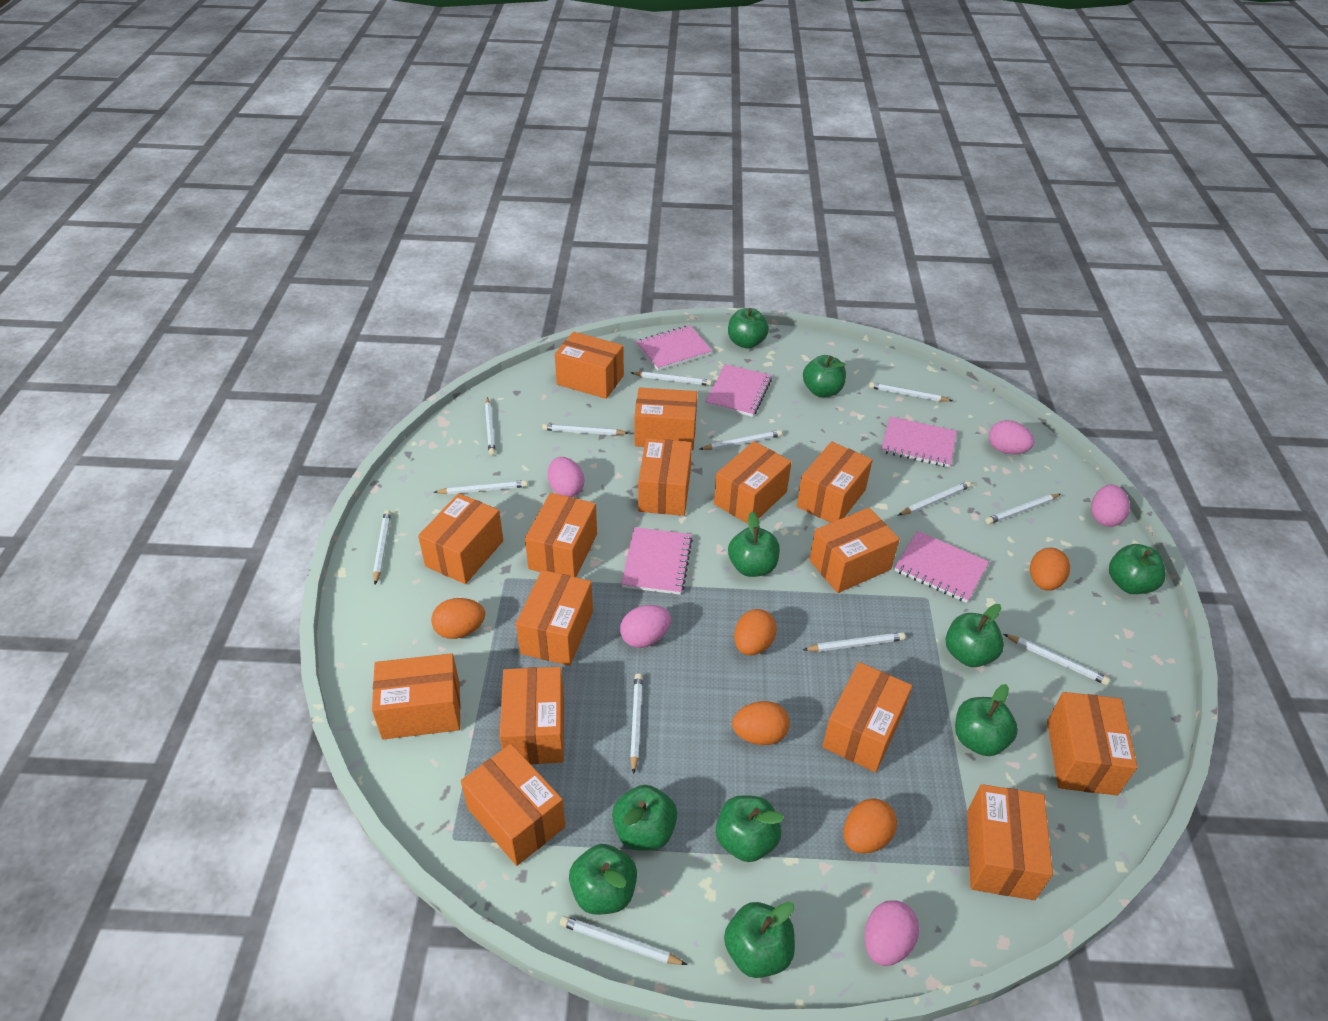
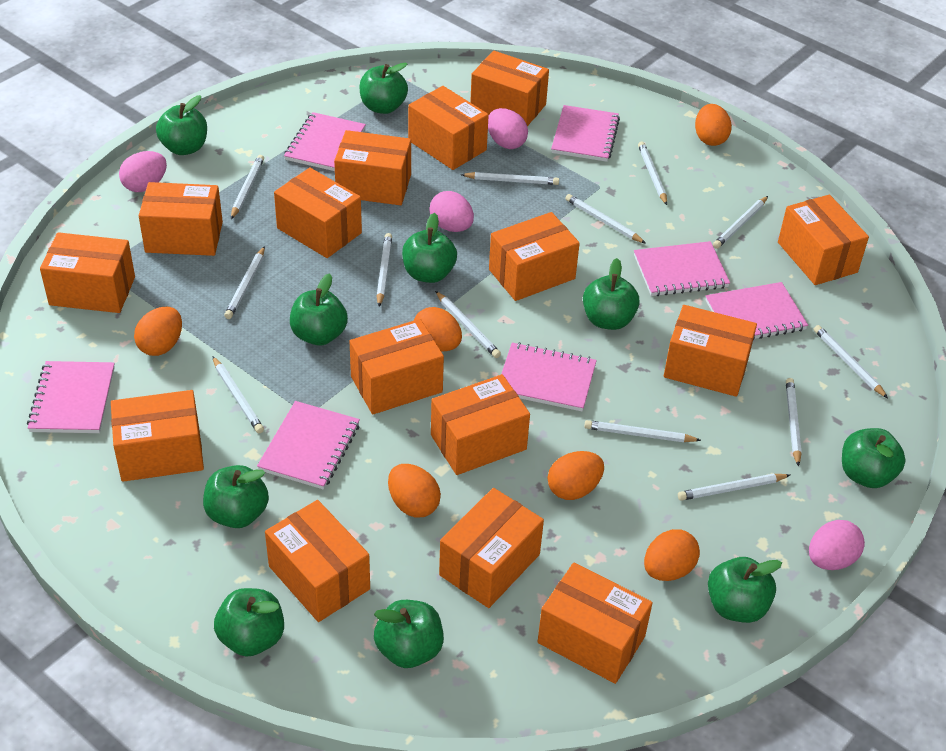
orange egg: 5 -> 6
pink egg: 5 -> 4
pink notebook: 5 -> 7

